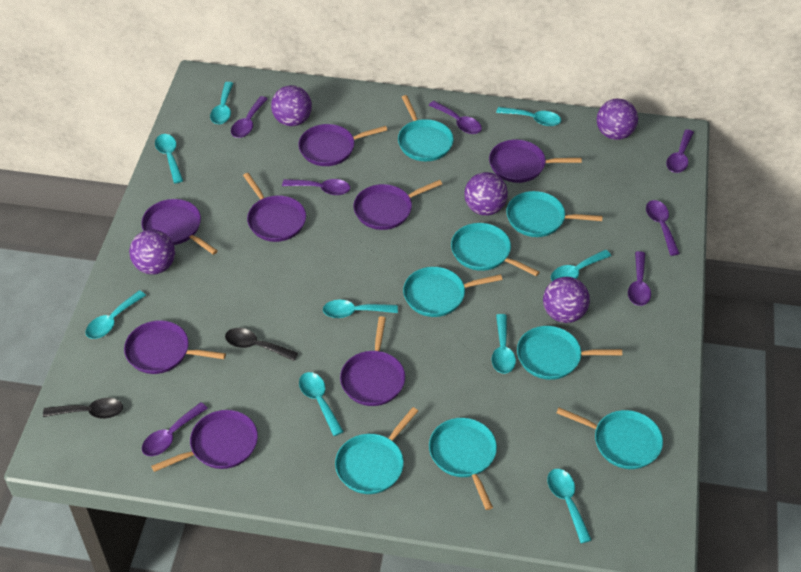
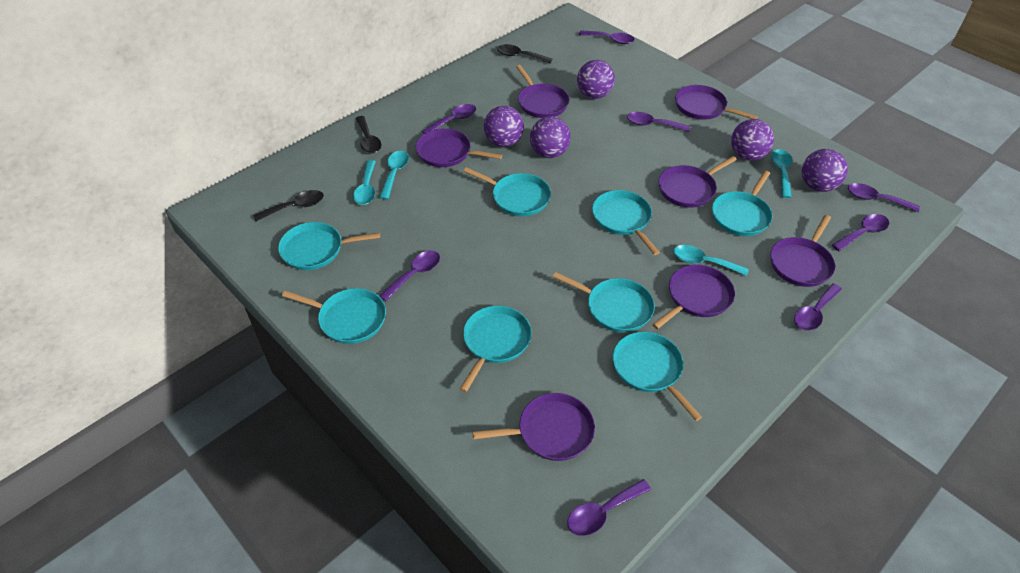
black spoon: 2 -> 3
purple pan: 8 -> 7
purple spoon: 7 -> 8
turquoise spoon: 9 -> 4

